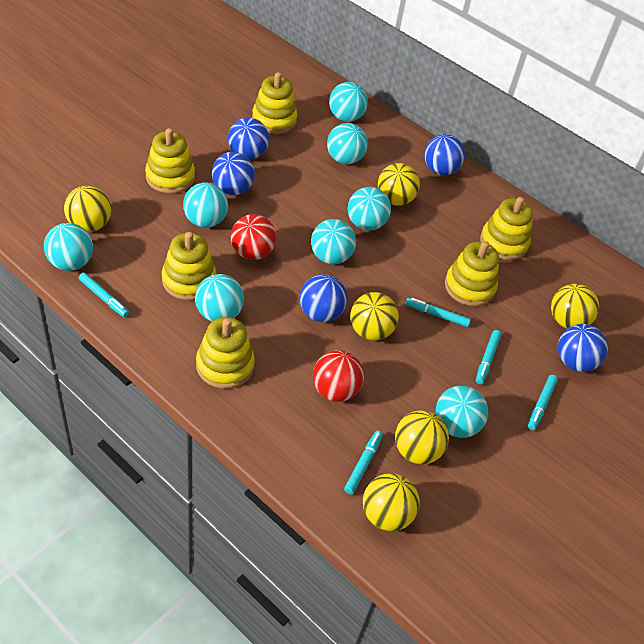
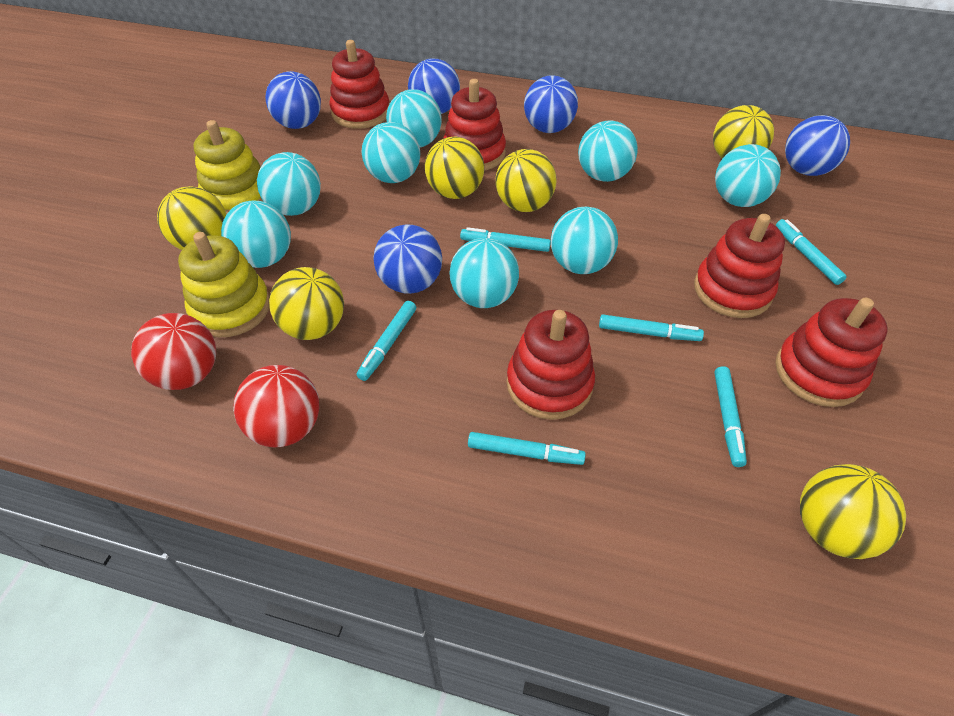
red stacking toy: 0 -> 5
turquoise marker: 5 -> 6
yellow stacking toy: 6 -> 2

